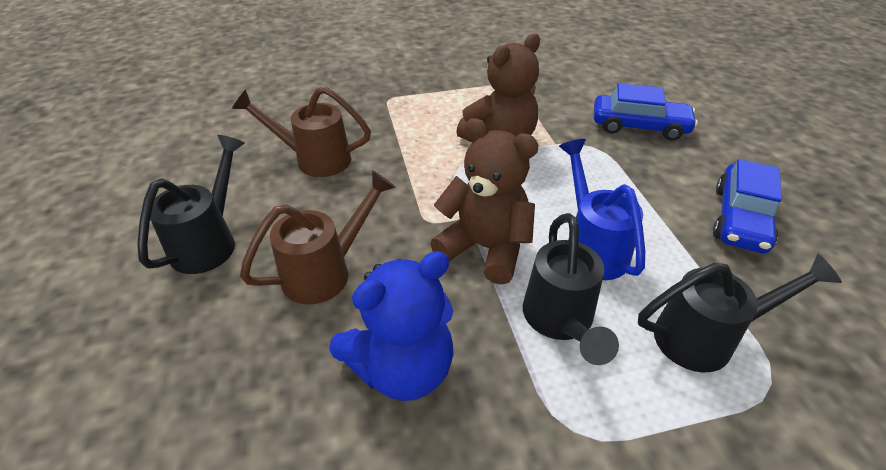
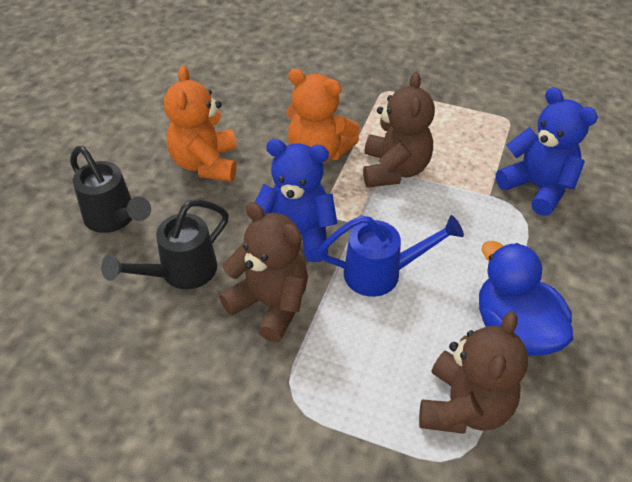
black watering can: 3 -> 2
blue car: 2 -> 0
blue duck: 0 -> 1
blue teddy bear: 1 -> 2
brown teddy bear: 2 -> 3
brown watering can: 2 -> 0
orange teddy bear: 0 -> 2

